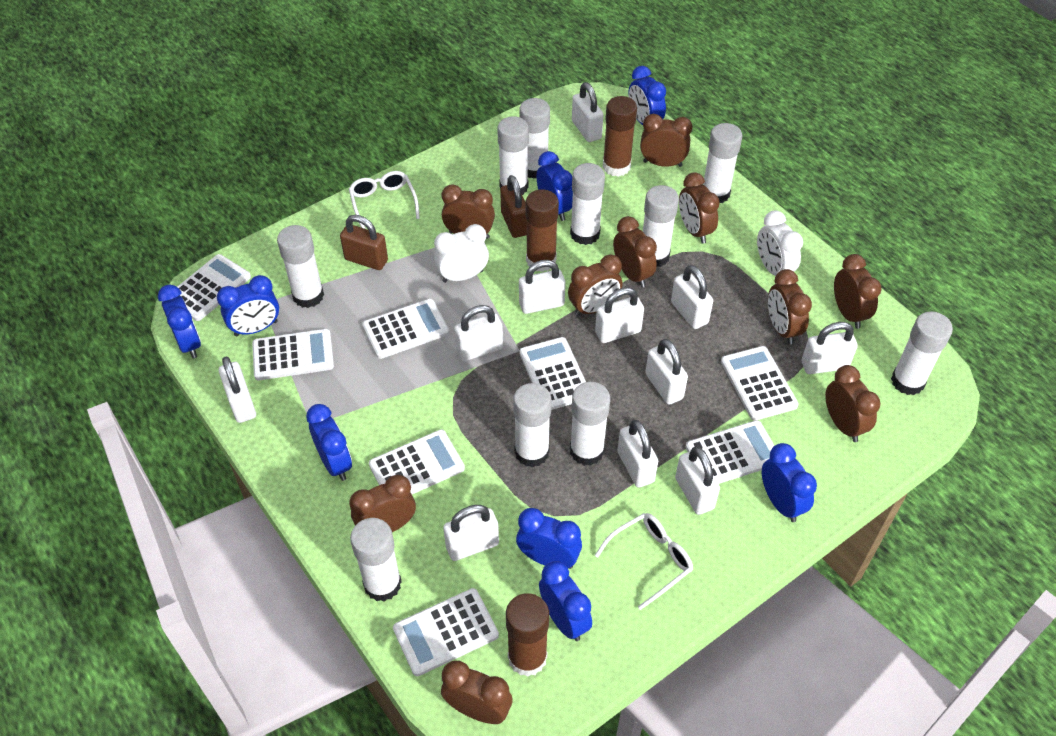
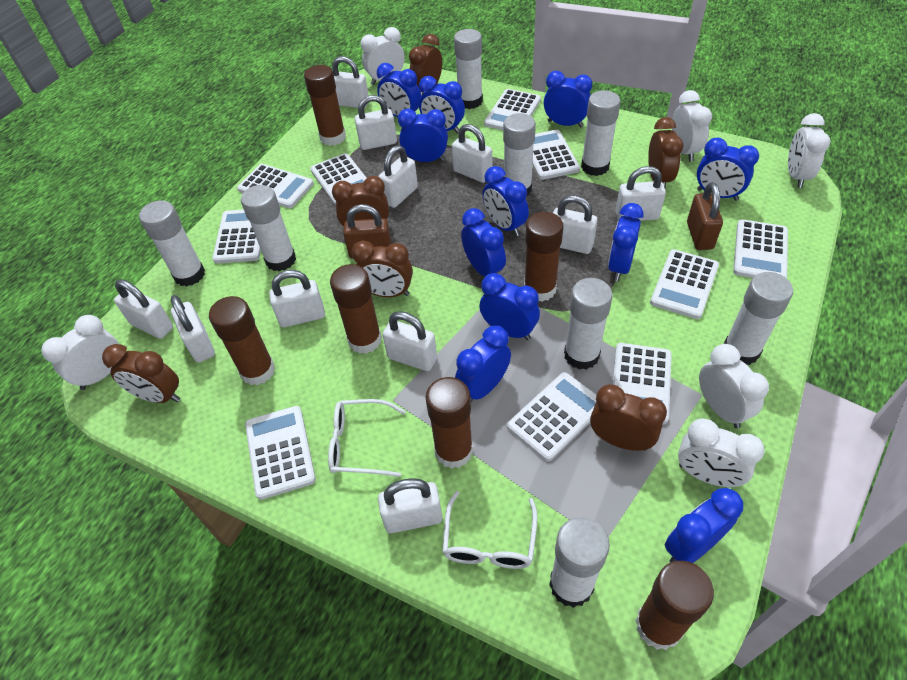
blue clock: 8 -> 11
brown clock: 10 -> 6
brown glue stick: 3 -> 6
white calculator: 8 -> 10
white clock: 2 -> 6
white glue stick: 10 -> 8

